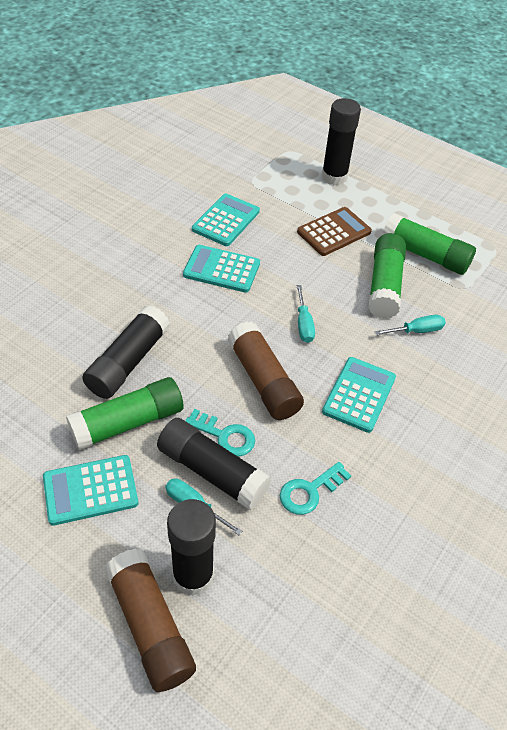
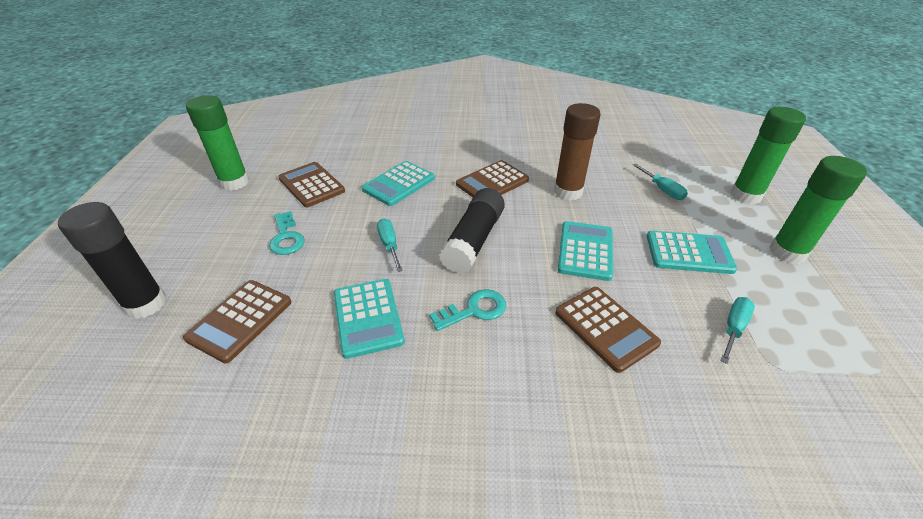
black glue stick: 4 -> 2
brown calculator: 1 -> 4
brown glue stick: 2 -> 1

